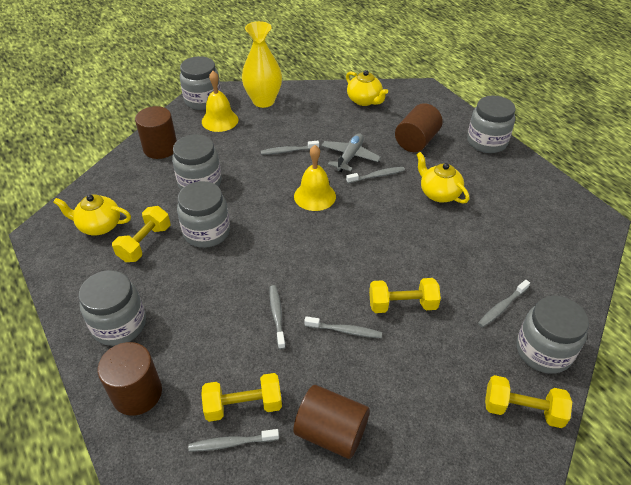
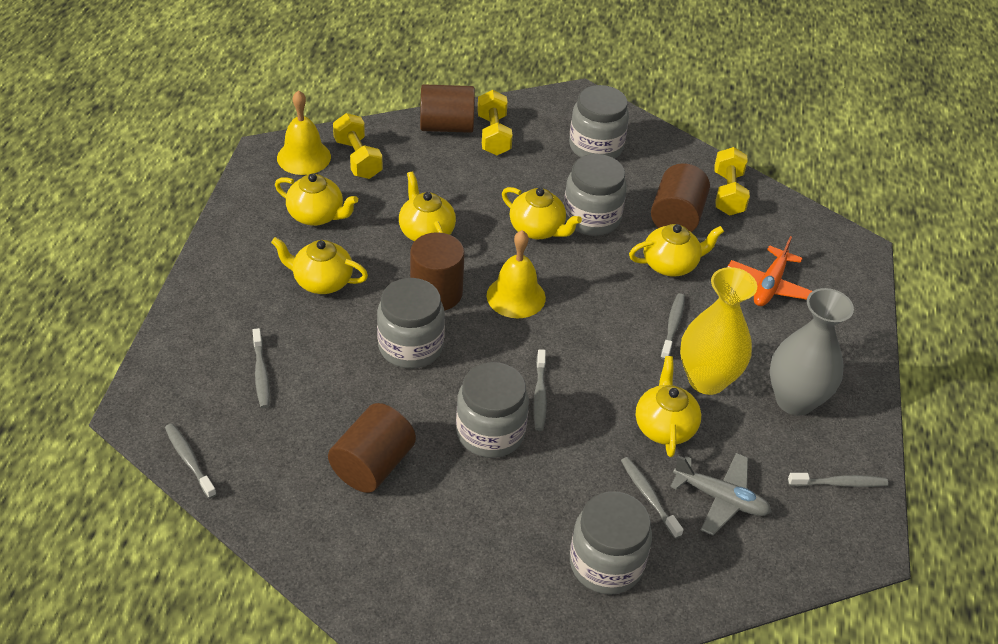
grey jar: 6 -> 5
grey vase: 0 -> 1
orange plane: 0 -> 1
yellow dumbbell: 4 -> 3
yellow teapot: 3 -> 6

